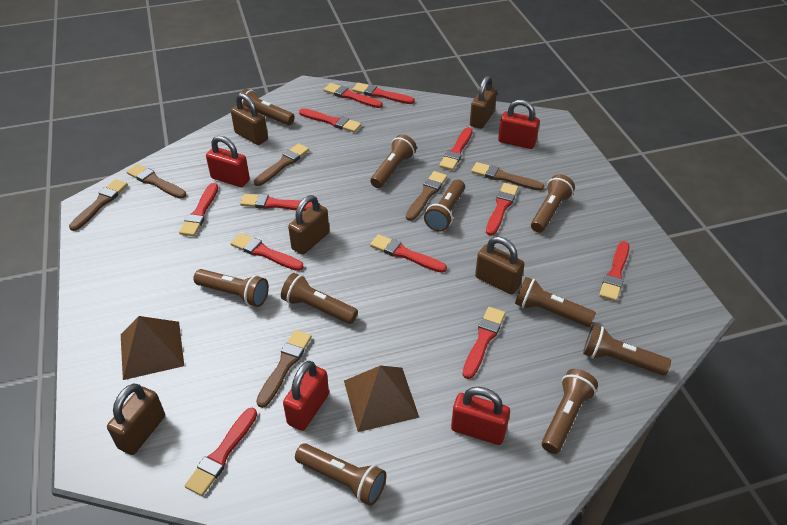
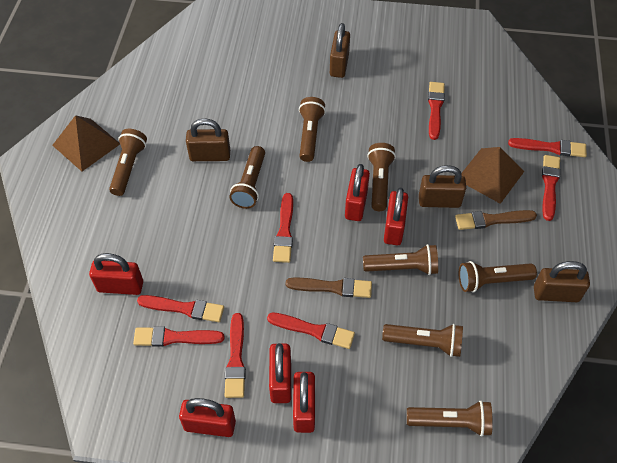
brown brush: 6 -> 2
brown flashlight: 10 -> 8
brown padlock: 5 -> 4
red brush: 12 -> 8
red padlock: 4 -> 6

